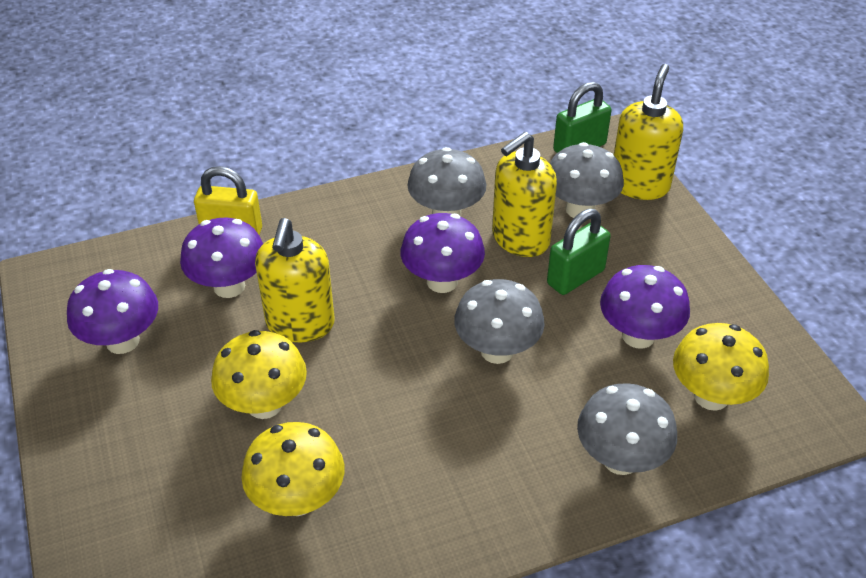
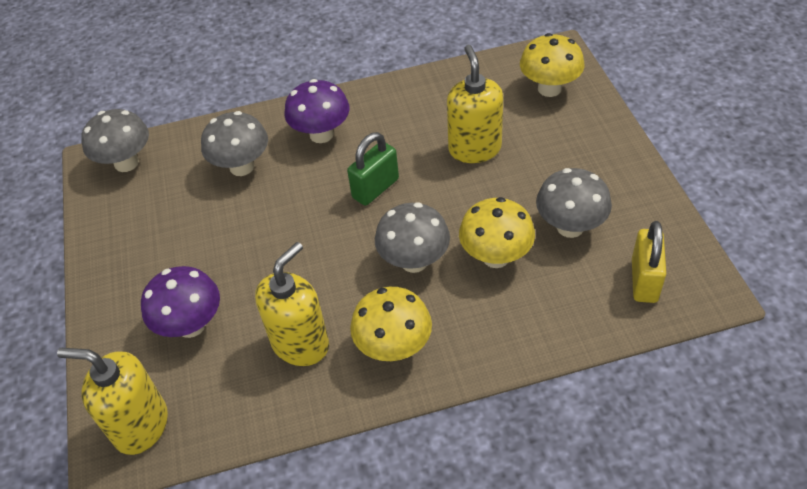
green padlock: 2 -> 1
purple mushroom: 4 -> 2

